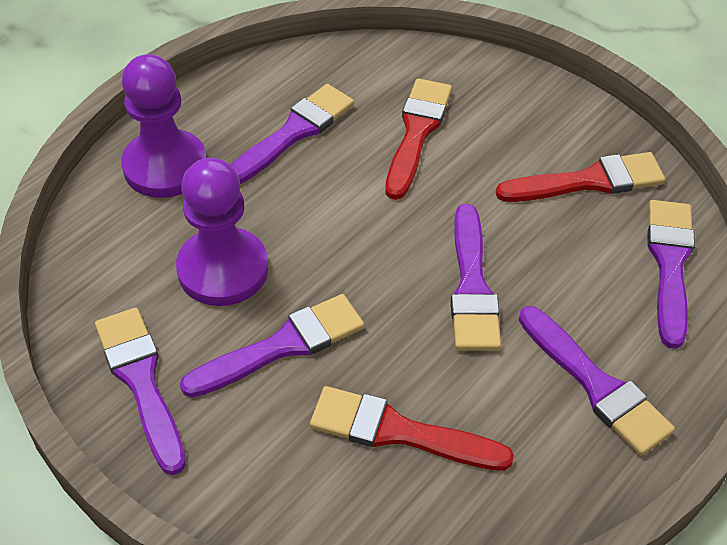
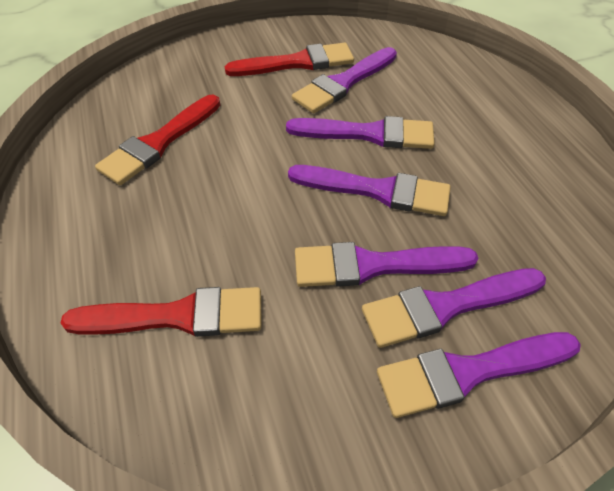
purple pawn: 2 -> 0

